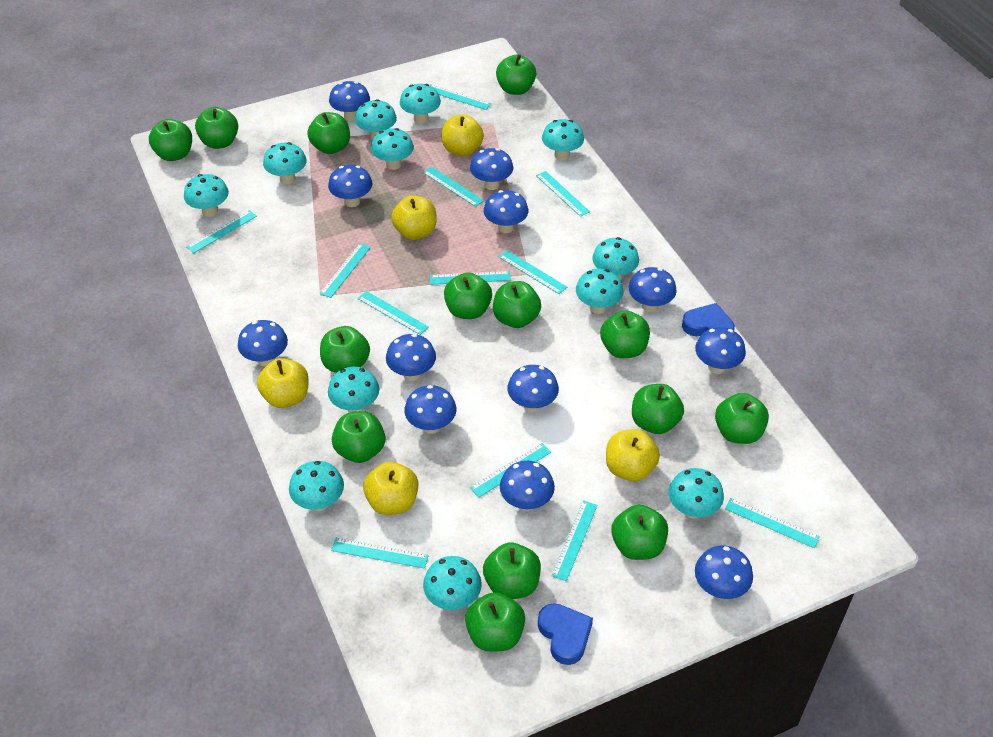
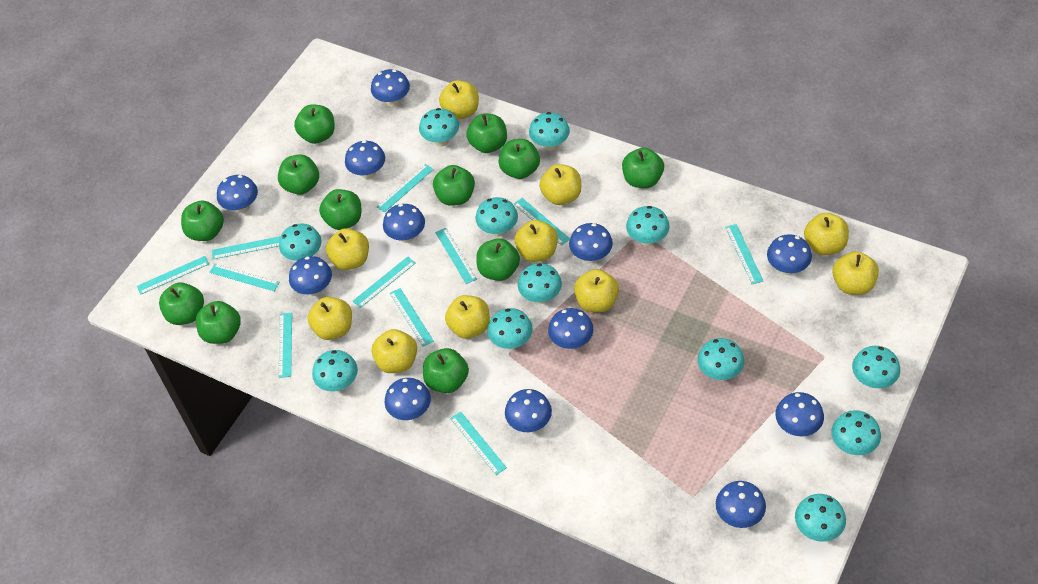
blue heart: 2 -> 0
green apple: 14 -> 12
turquoise ruler: 12 -> 11
yellow apple: 5 -> 10

